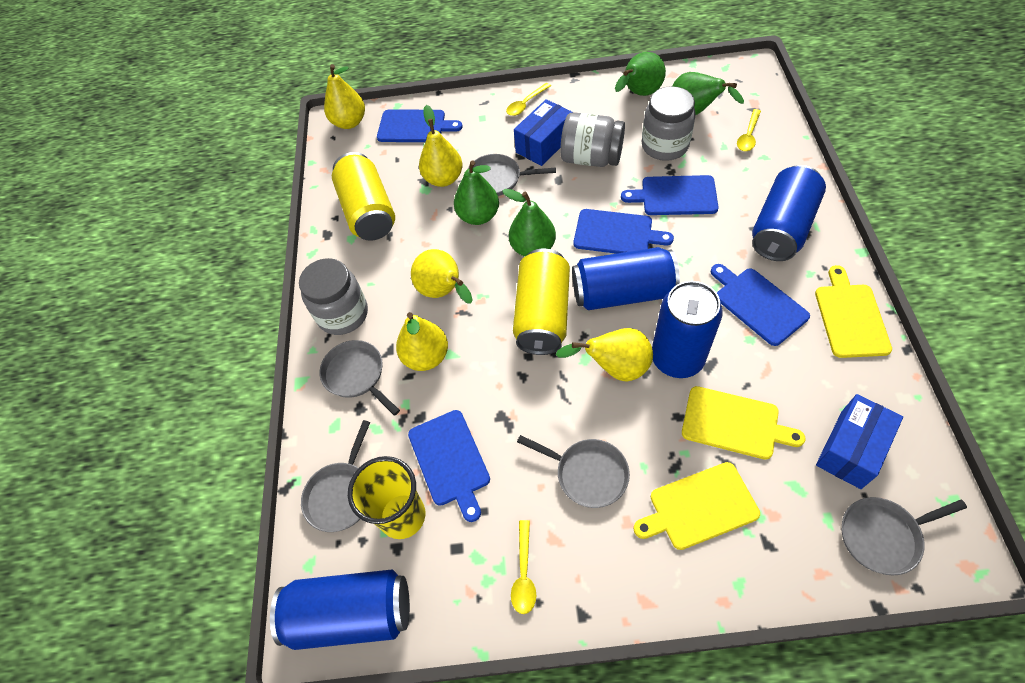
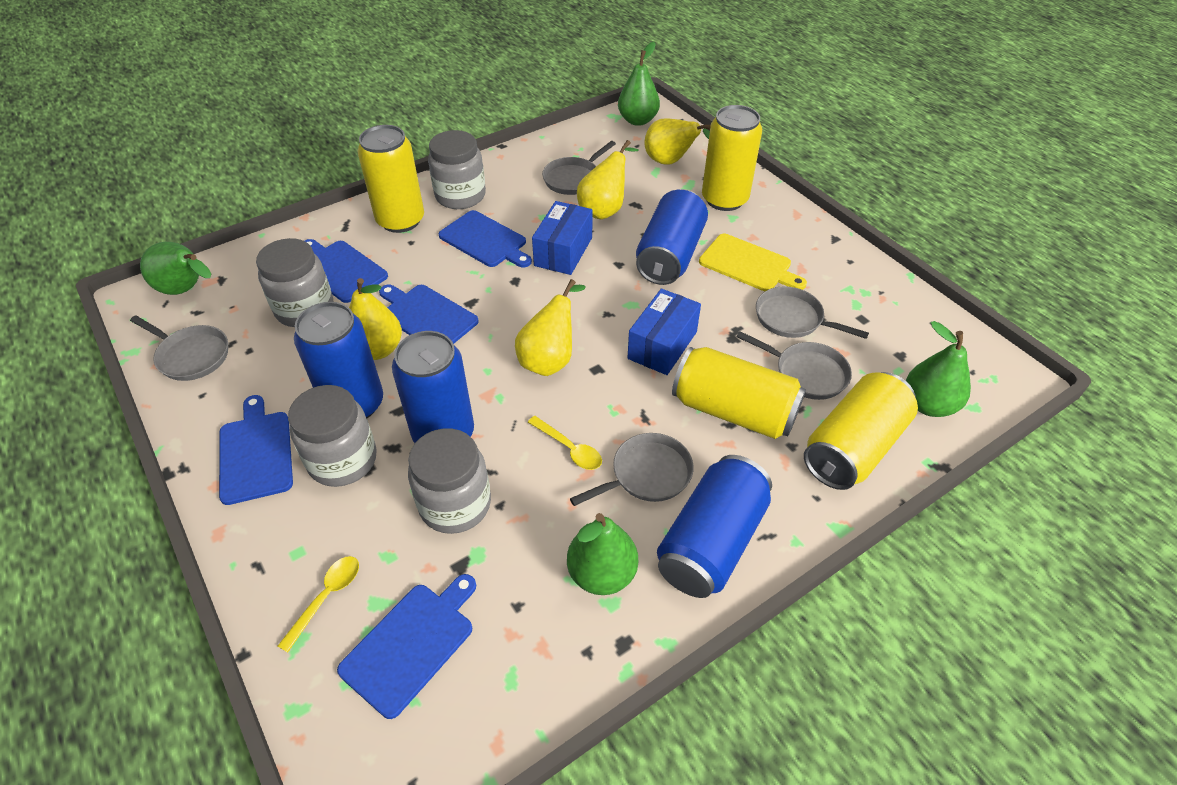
grey jar: 3 -> 4
yellow can: 2 -> 4
yellow cup: 1 -> 0
yellow cutting board: 3 -> 1
yellow pear: 5 -> 4
yellow spoon: 3 -> 2

